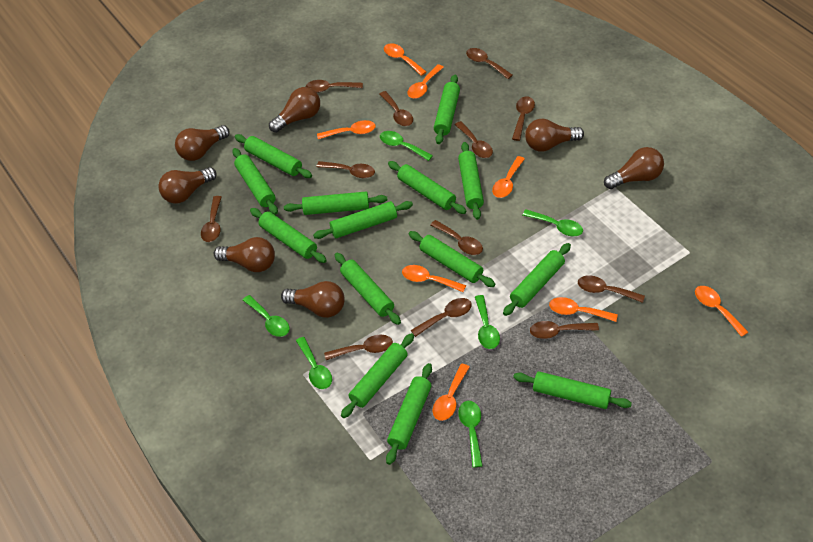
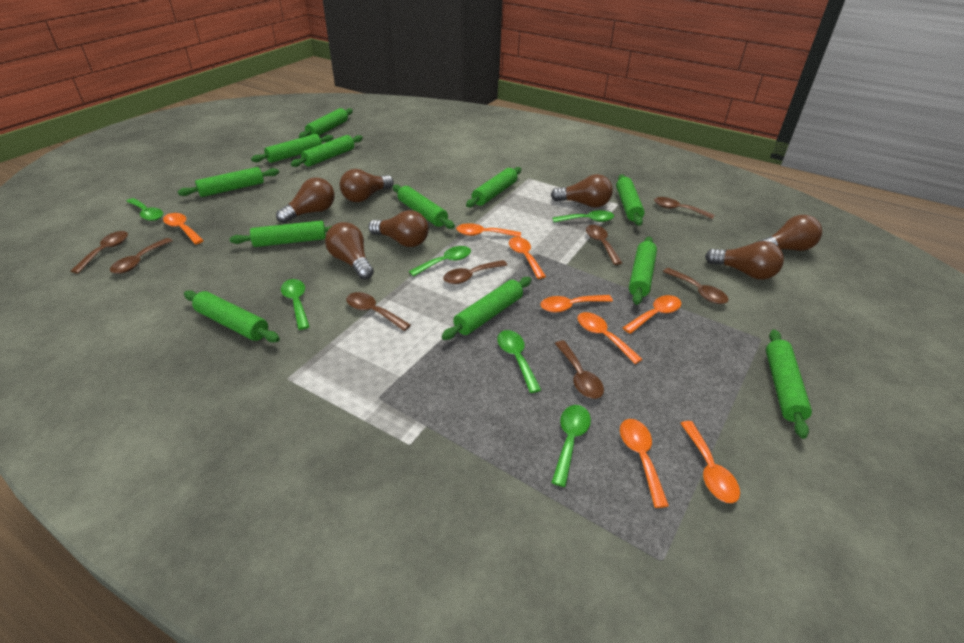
brown spoon: 12 -> 8
green rolling pin: 14 -> 12

